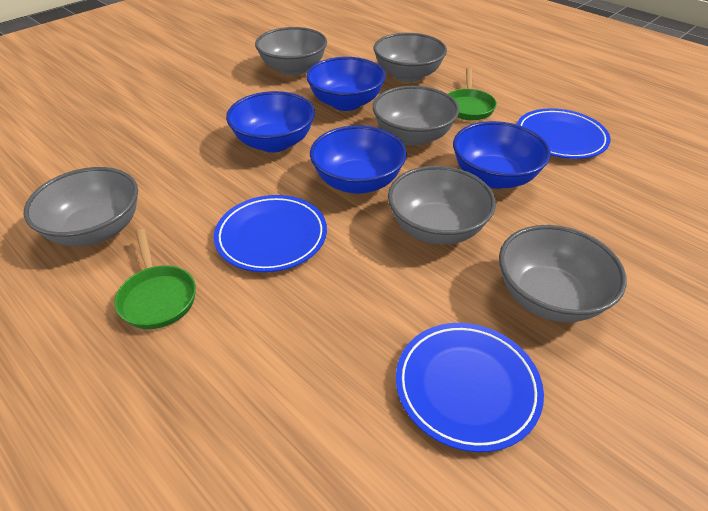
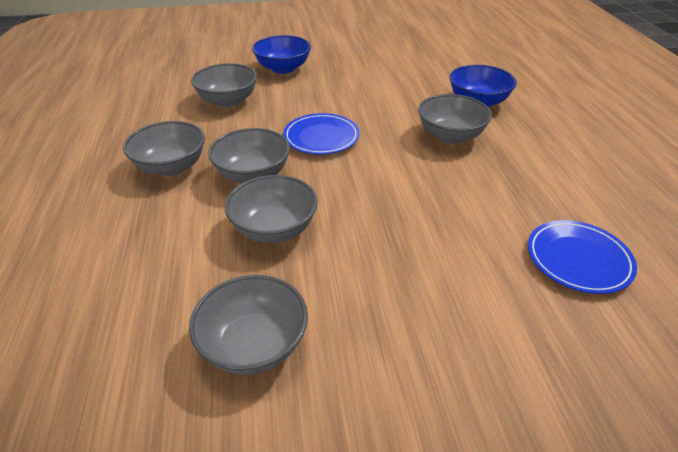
blue bowl: 4 -> 2
blue plate: 3 -> 2
green pan: 2 -> 0

